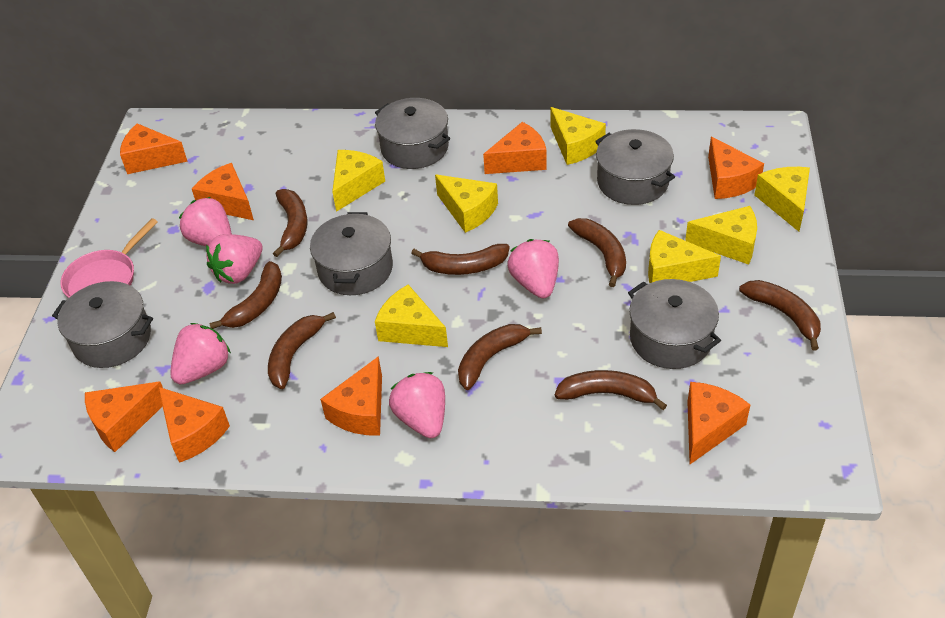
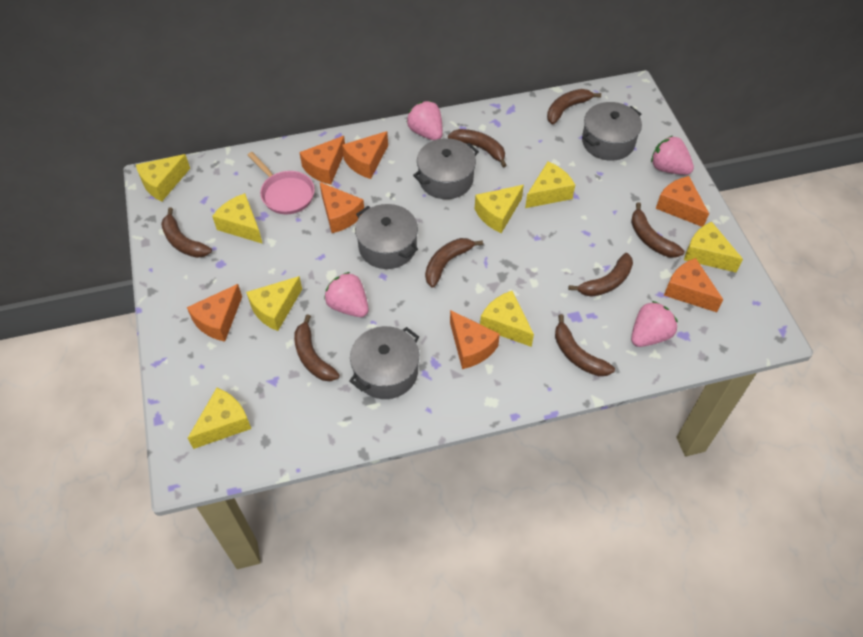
grey pot: 5 -> 4
orange cheese: 8 -> 7
pink strawberry: 5 -> 4
yellow cheese: 7 -> 8

